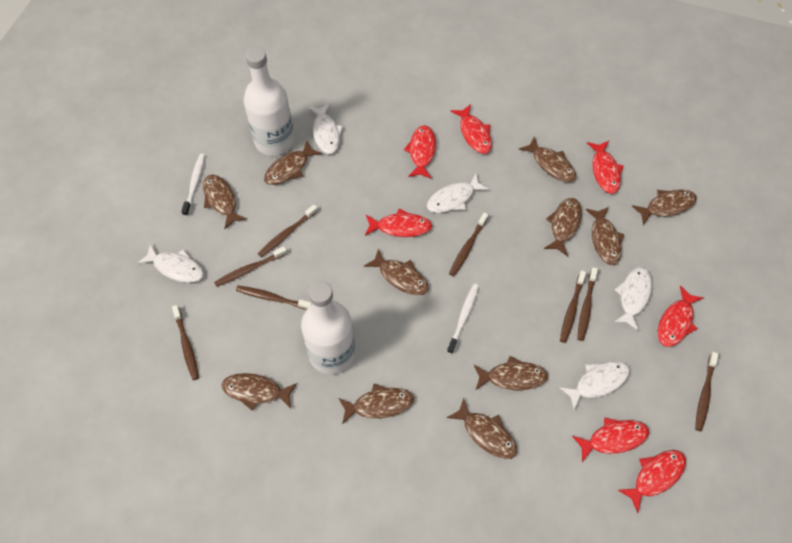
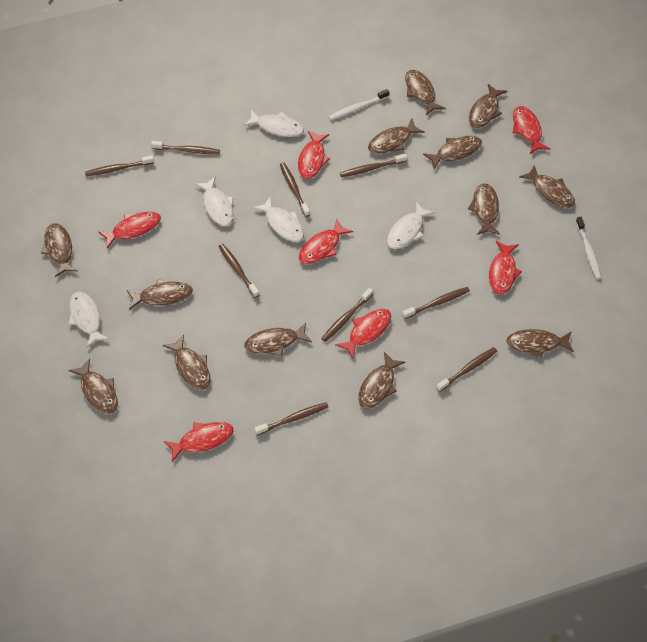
brown fish: 11 -> 13
brown toothbrush: 8 -> 9
white bottle: 2 -> 0

